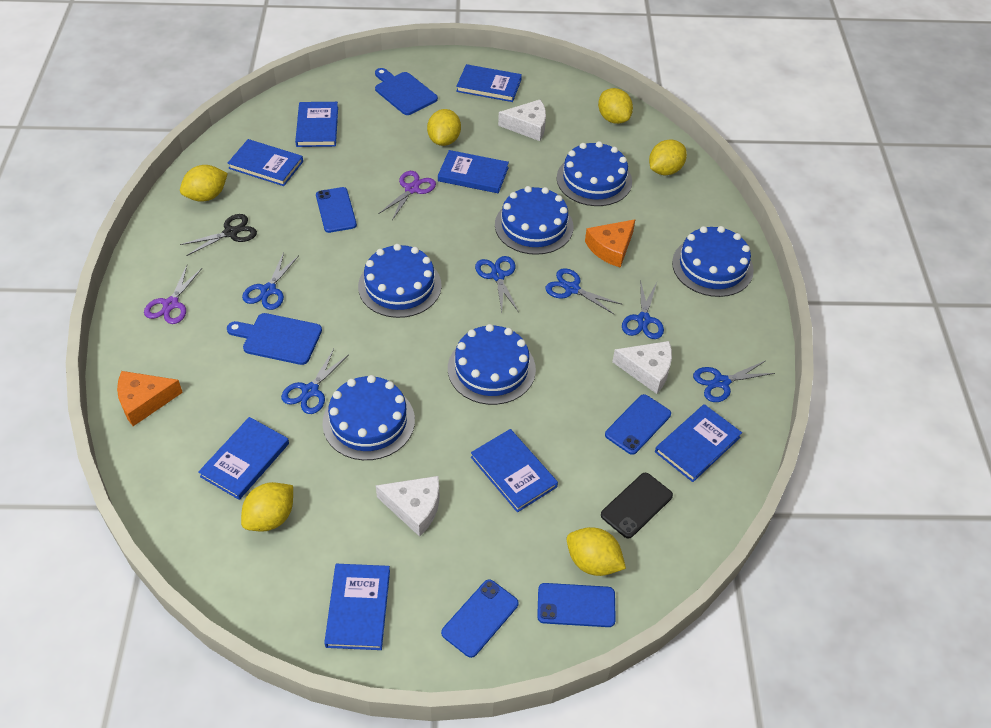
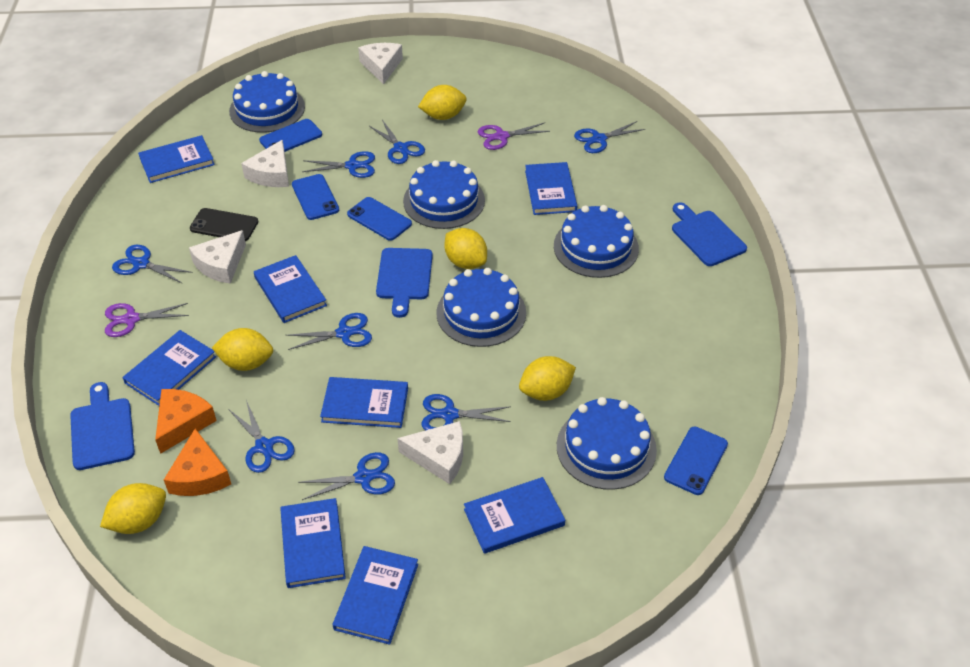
black scissors: 1 -> 0
blue cake: 6 -> 5
blue cutting board: 2 -> 3
blue scissors: 6 -> 8
white cheese: 3 -> 4
yellow lemon: 6 -> 5

